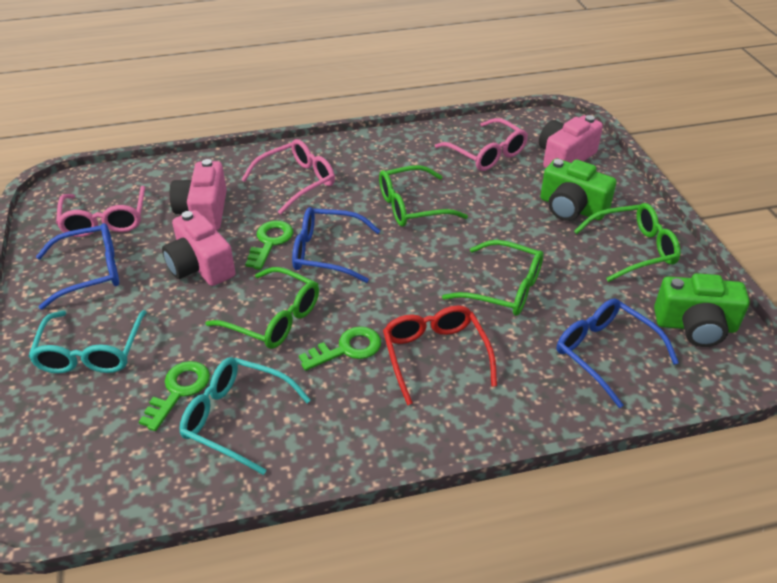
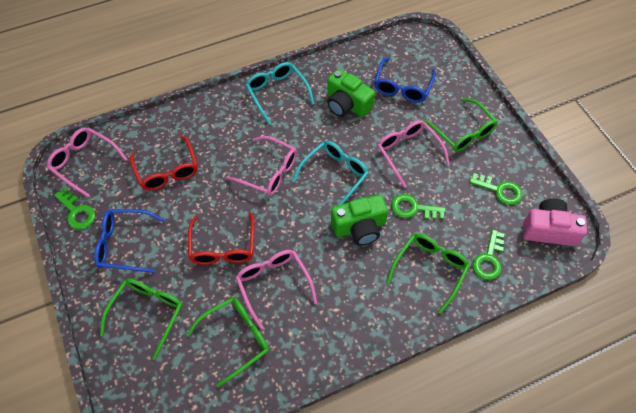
blue glasses: 3 -> 2
green key: 3 -> 4
pink camera: 3 -> 1
pink glasses: 3 -> 4
red glasses: 1 -> 2

